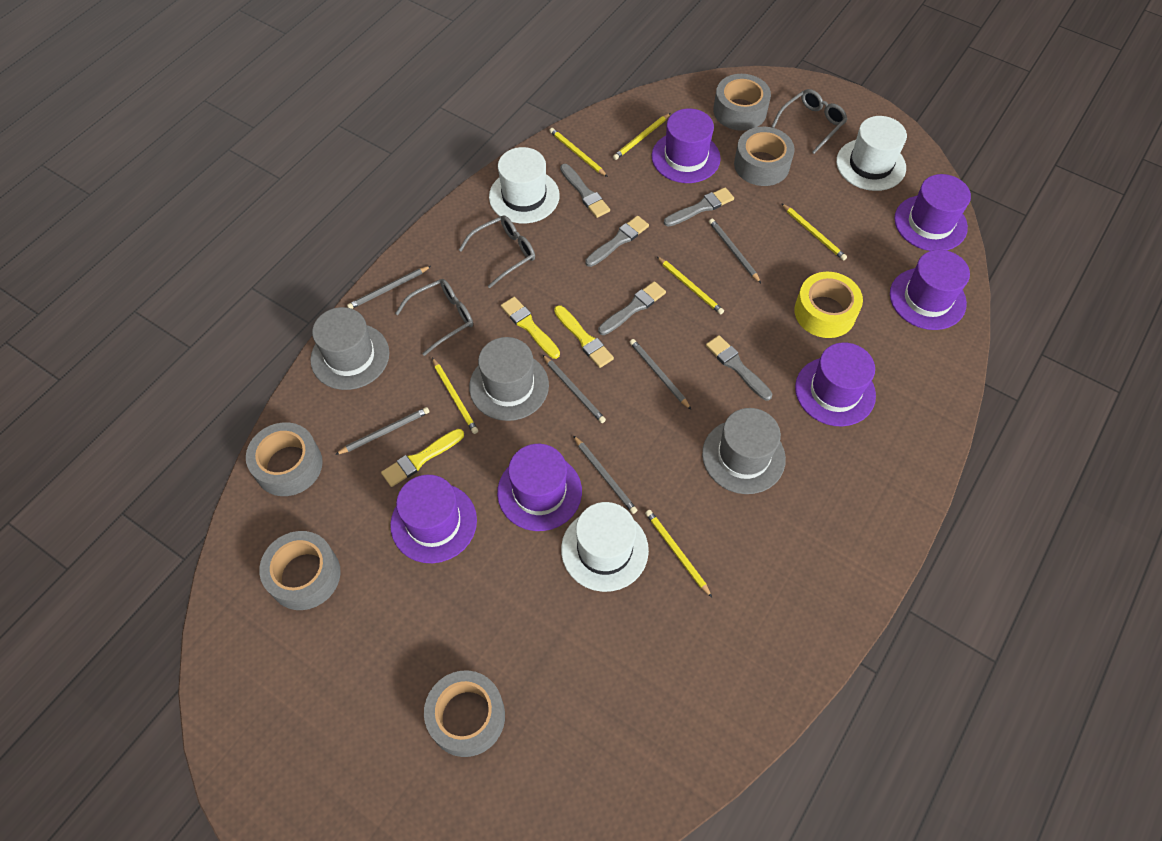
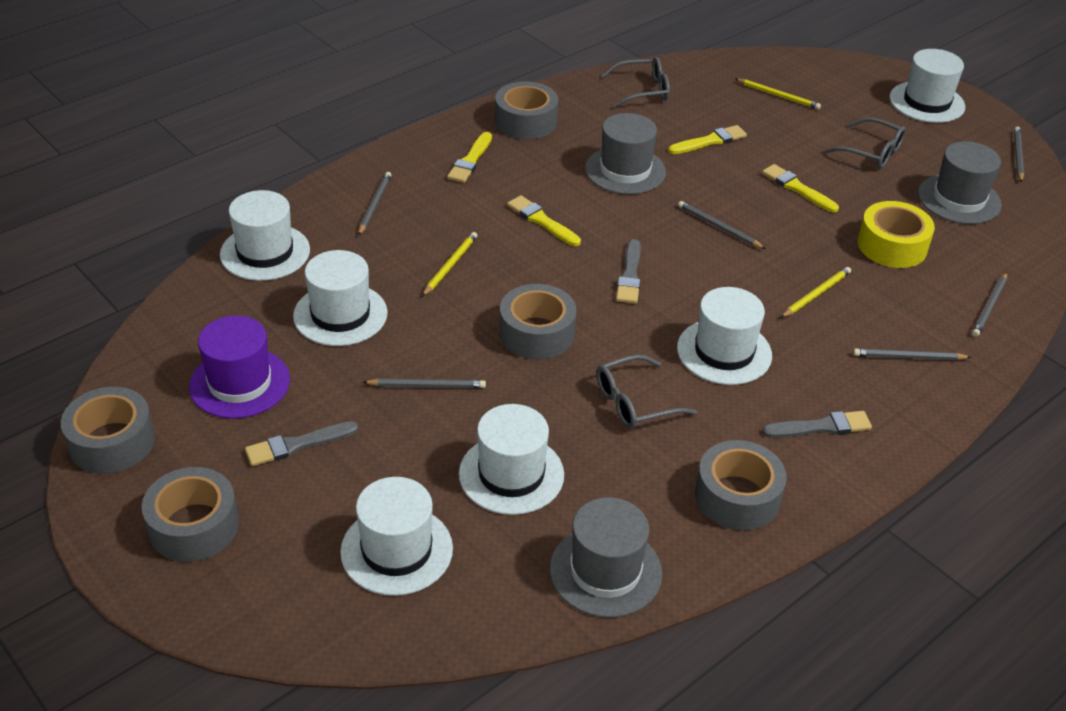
grey brush: 5 -> 3
purple hat: 6 -> 1
white hat: 3 -> 6
yellow brush: 3 -> 4
yellow pencil: 6 -> 3

